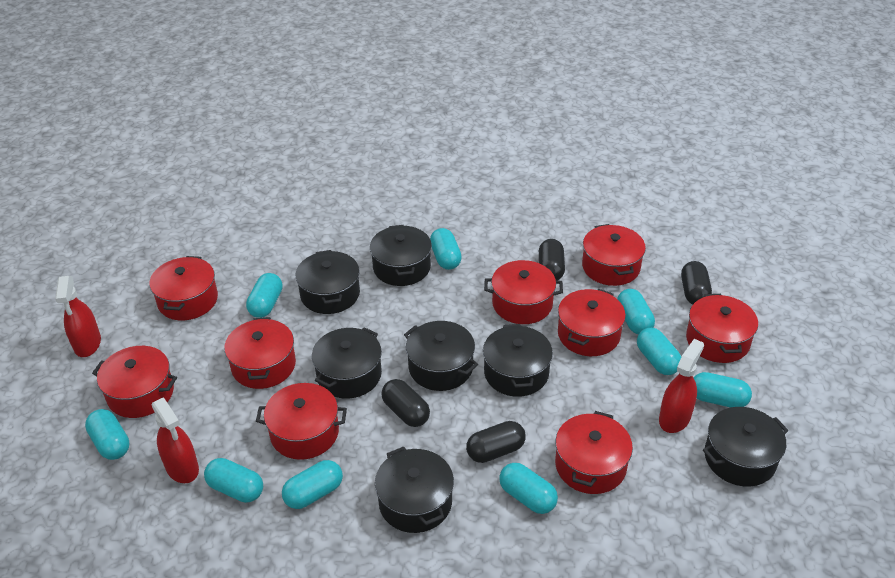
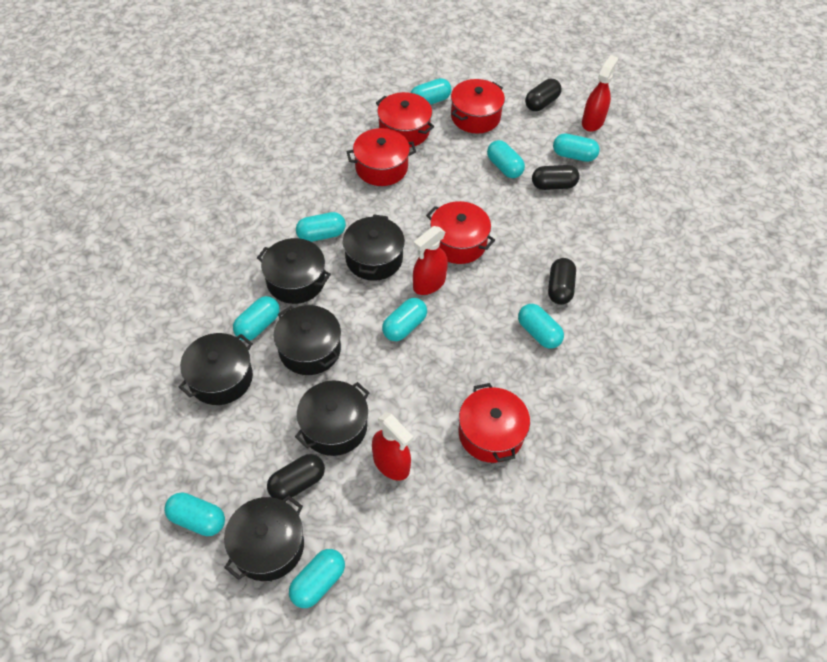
black pot: 7 -> 6
red pot: 9 -> 5

